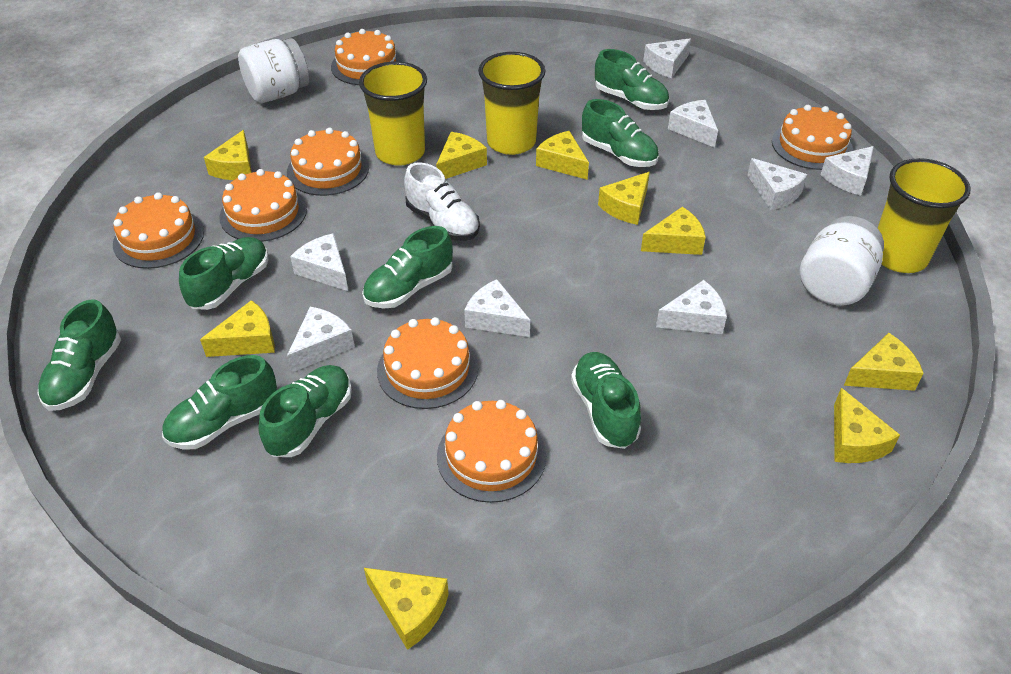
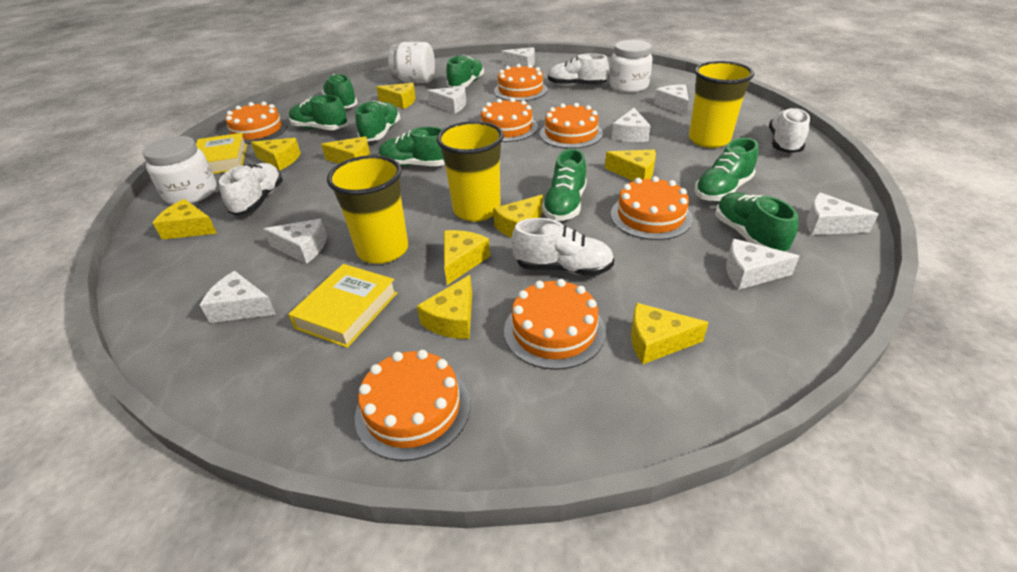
white jar: 2 -> 3
white shoe: 1 -> 4
yellow book: 0 -> 2

